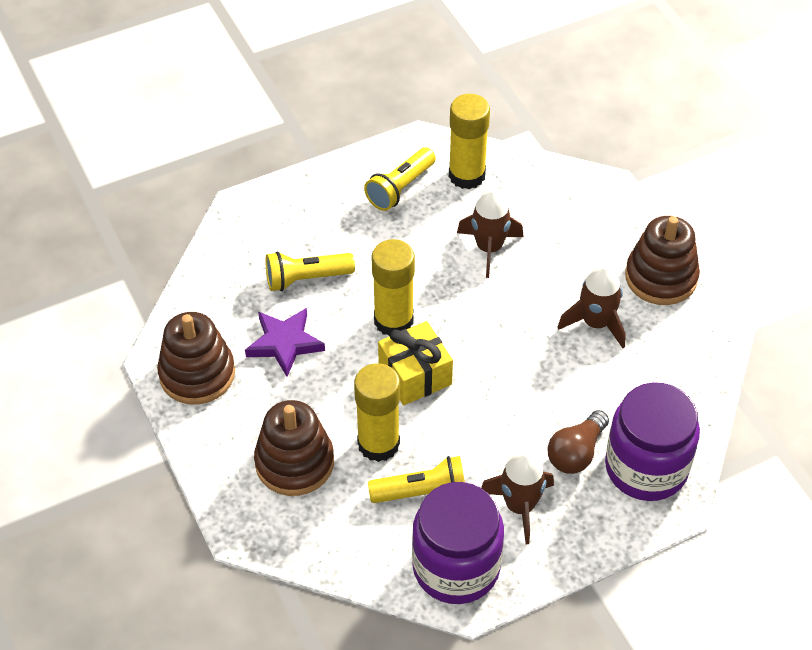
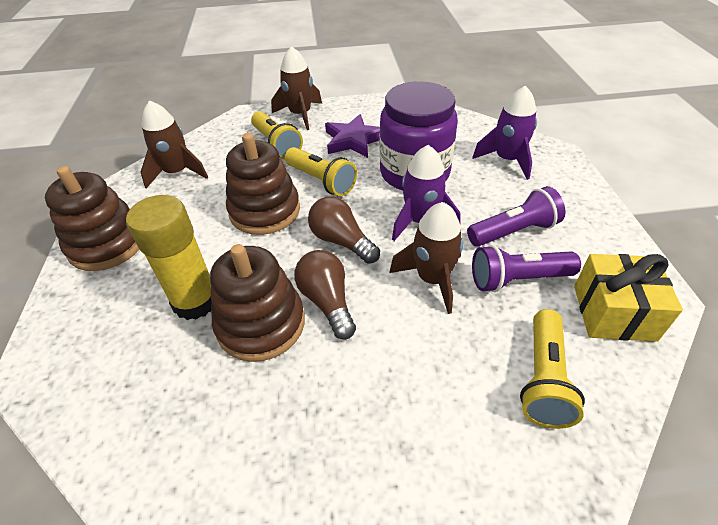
brown light bulb: 1 -> 2
purple flashlight: 0 -> 2
purple jar: 2 -> 1
purple rocket: 0 -> 2
yellow glue stick: 3 -> 1

